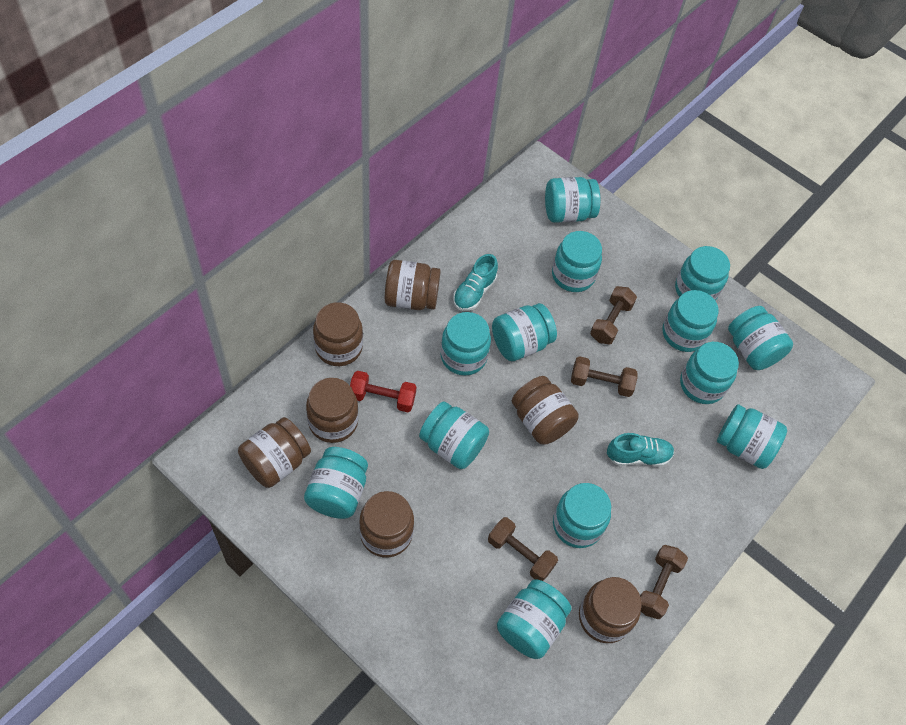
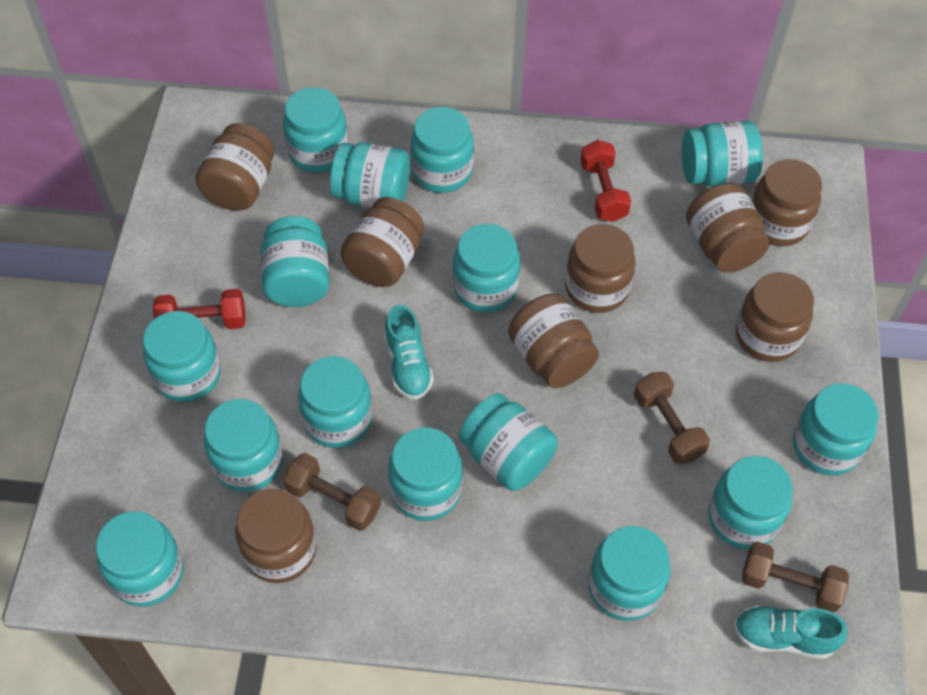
brown dumbbell: 4 -> 3
brown jar: 7 -> 8
red dumbbell: 1 -> 2
turquoise jar: 13 -> 15

